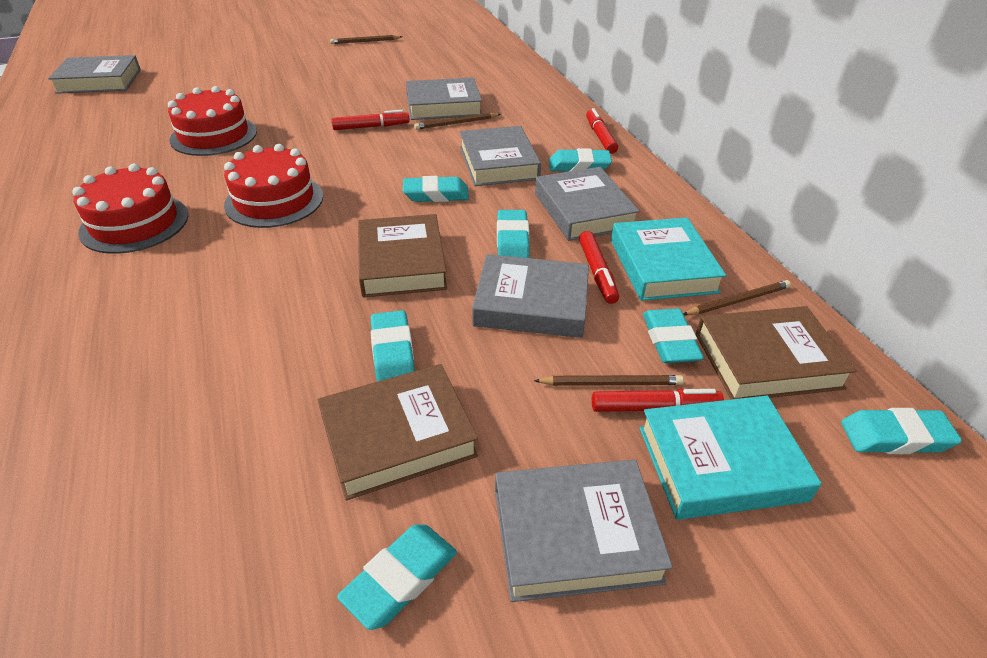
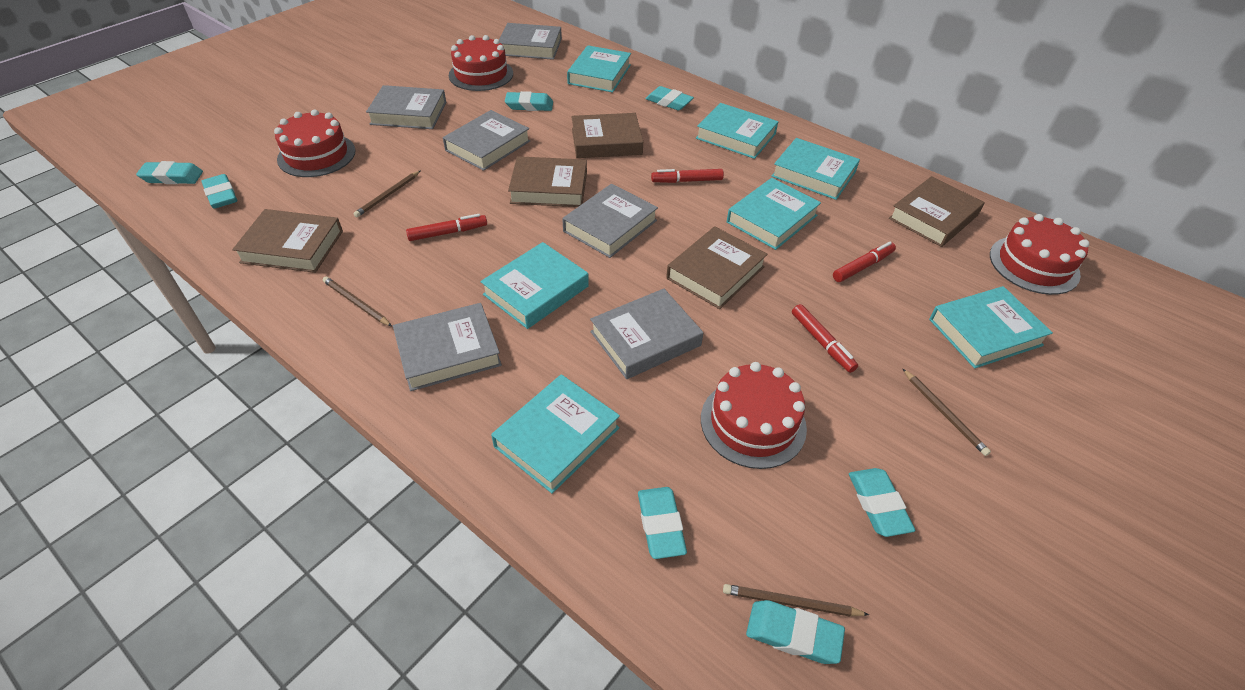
brown book: 3 -> 5
red cake: 3 -> 4
turquoise book: 2 -> 7

